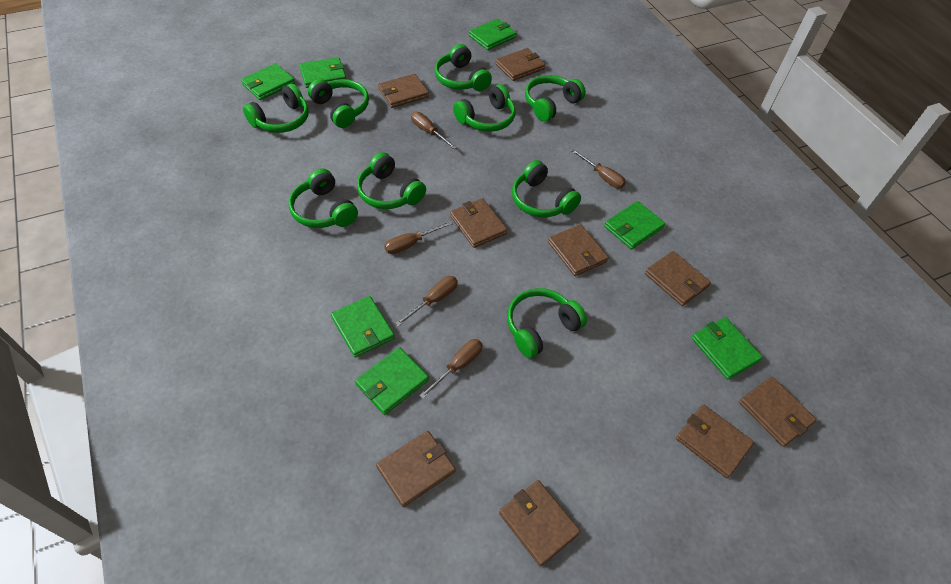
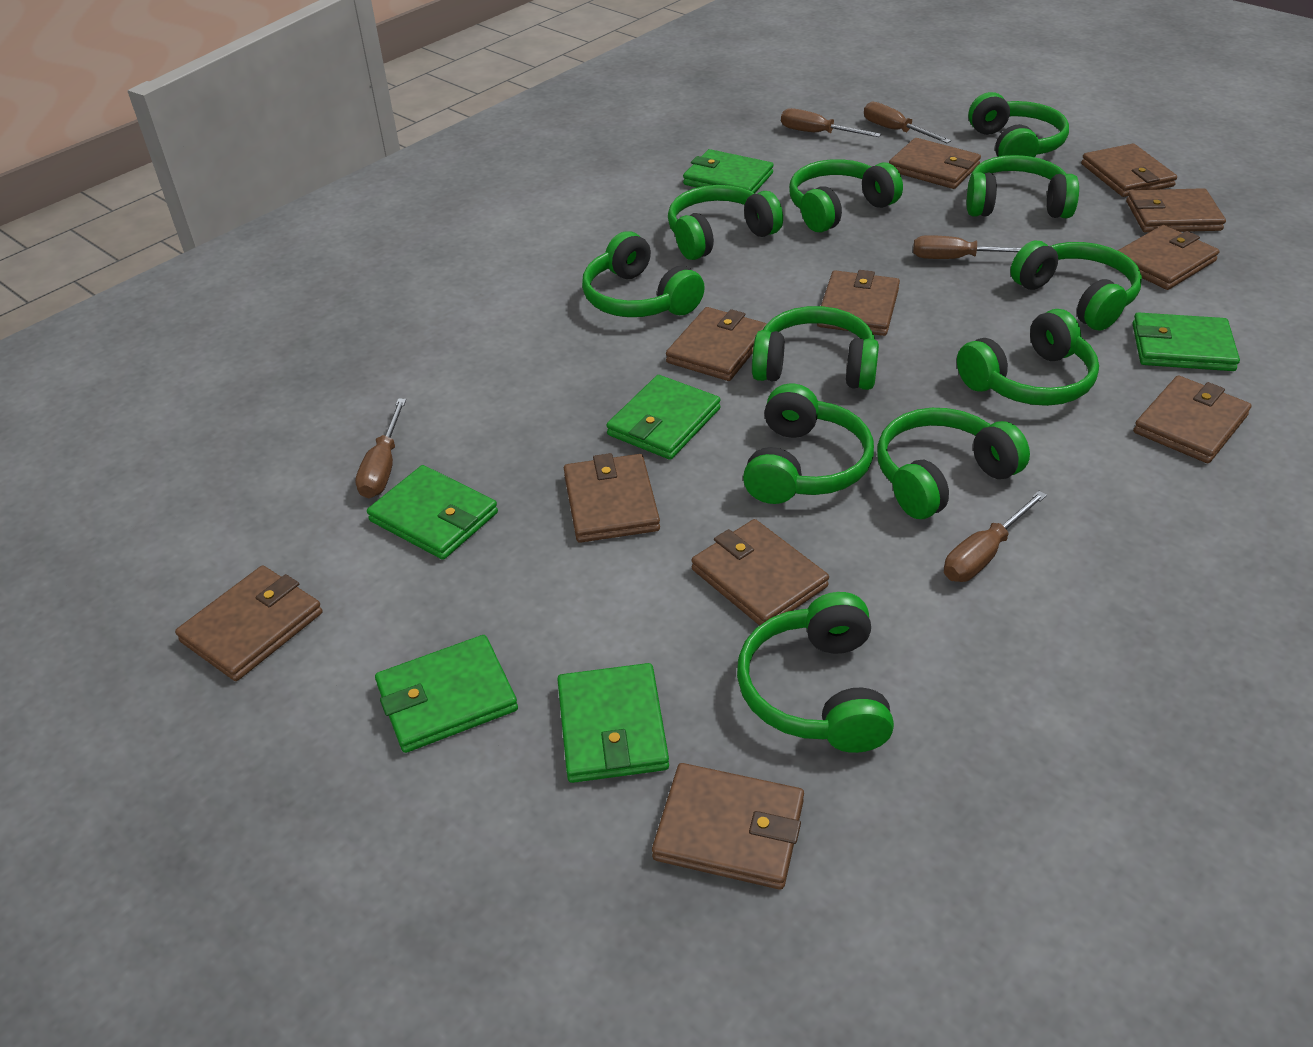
brown wallet: 9 -> 11
green headphones: 9 -> 11
green wallet: 7 -> 6

